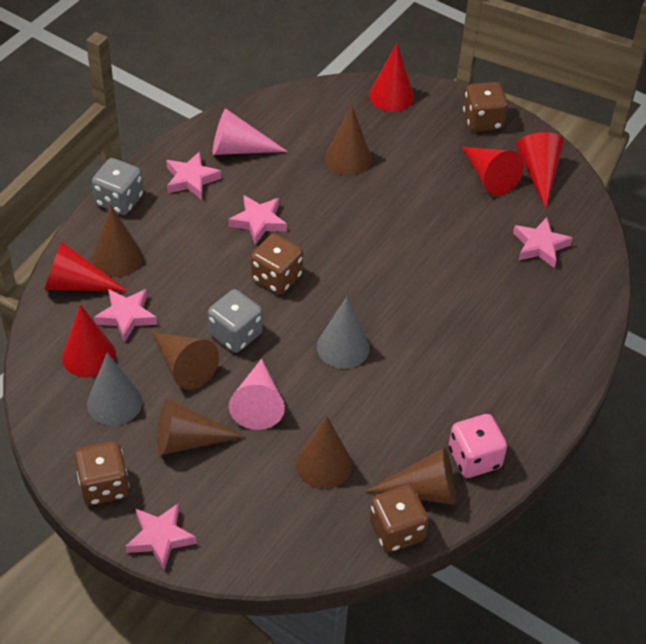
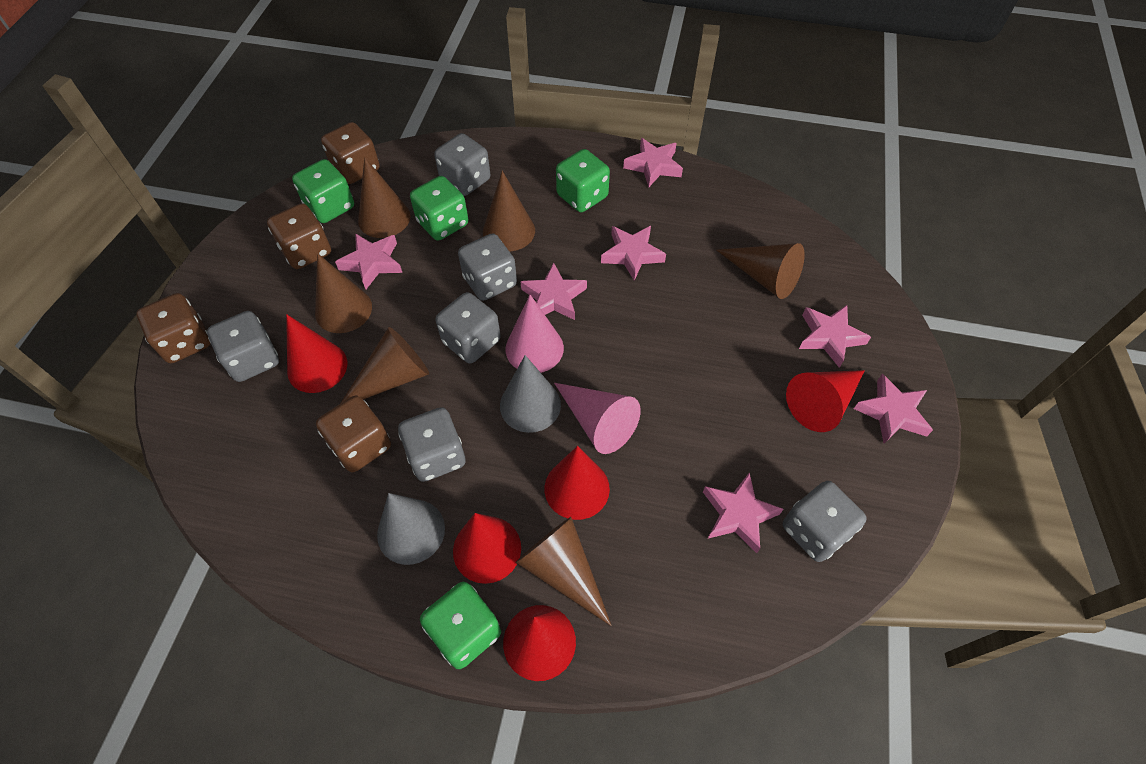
green dice: 0 -> 4
grey dice: 2 -> 6
pink dice: 1 -> 0
pink star: 5 -> 7

